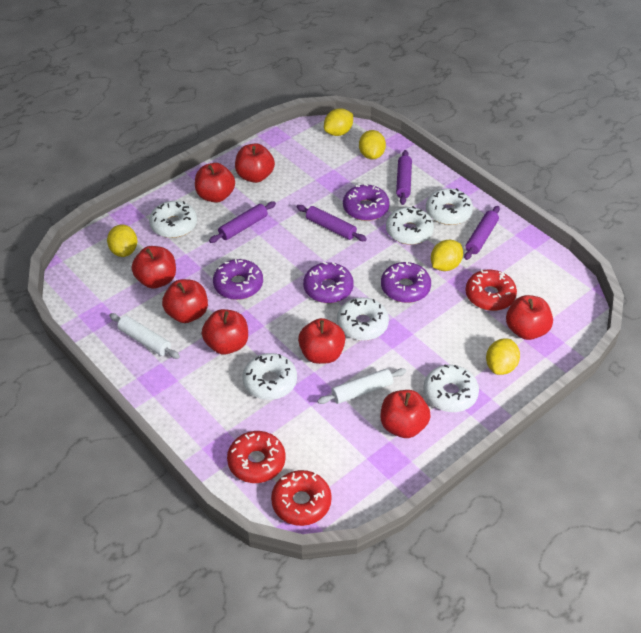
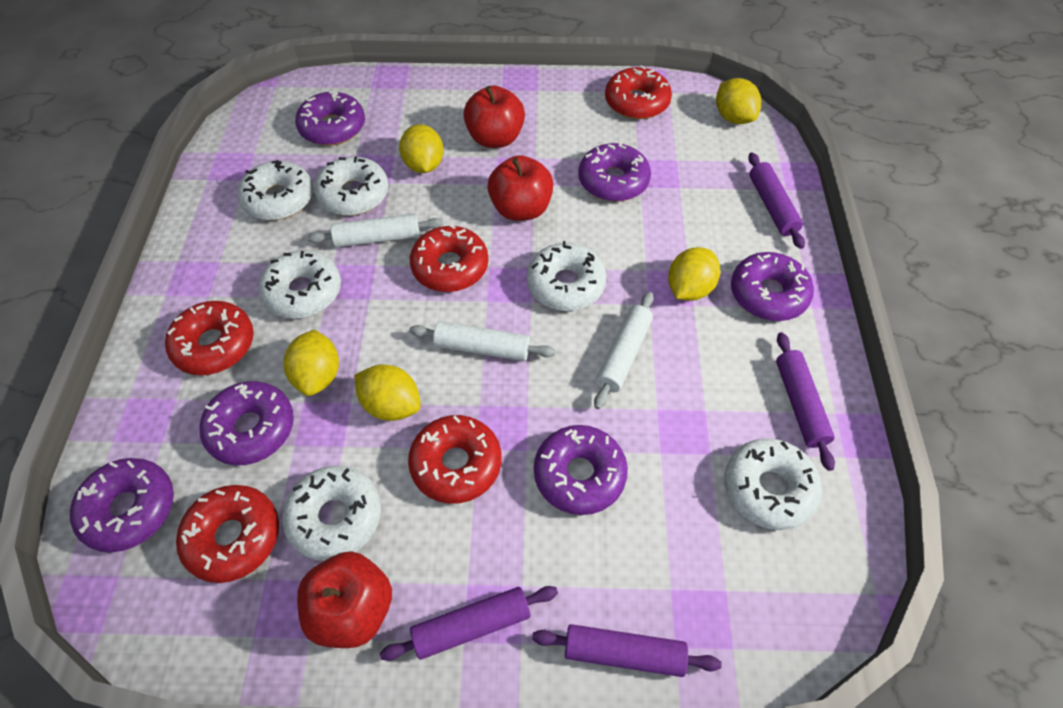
purple donut: 4 -> 6
red apple: 8 -> 3
red donut: 3 -> 5
white rolling pin: 2 -> 3

